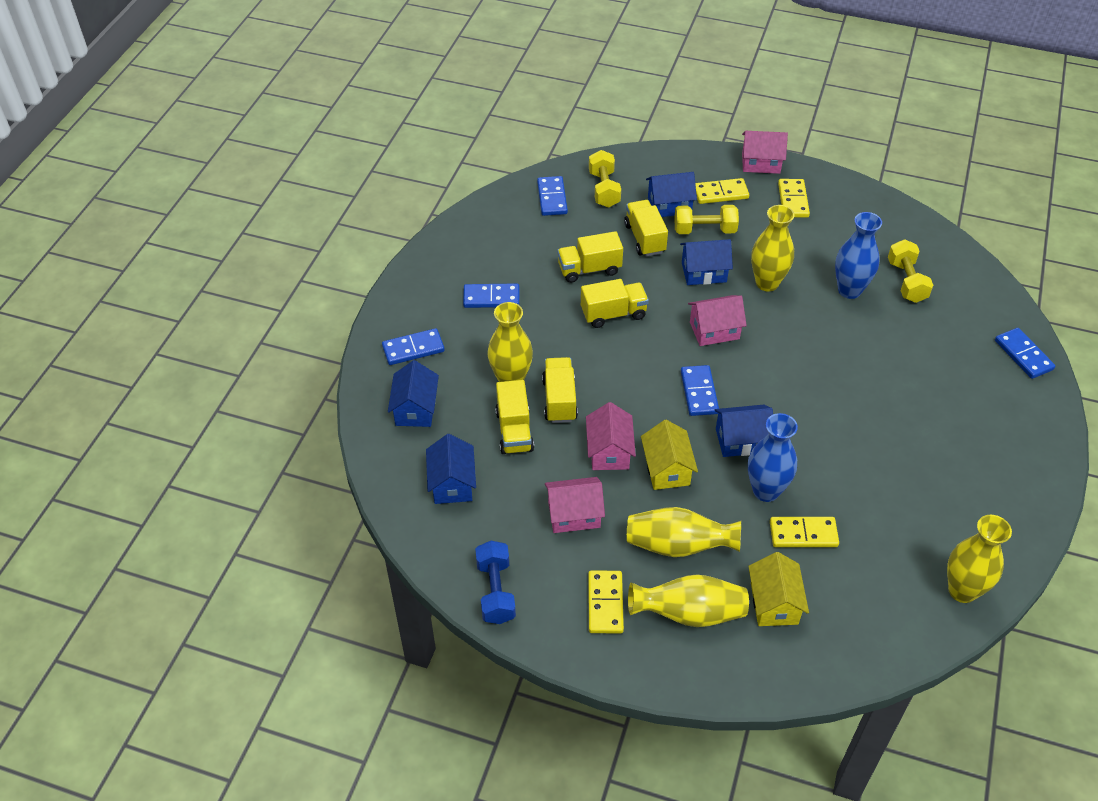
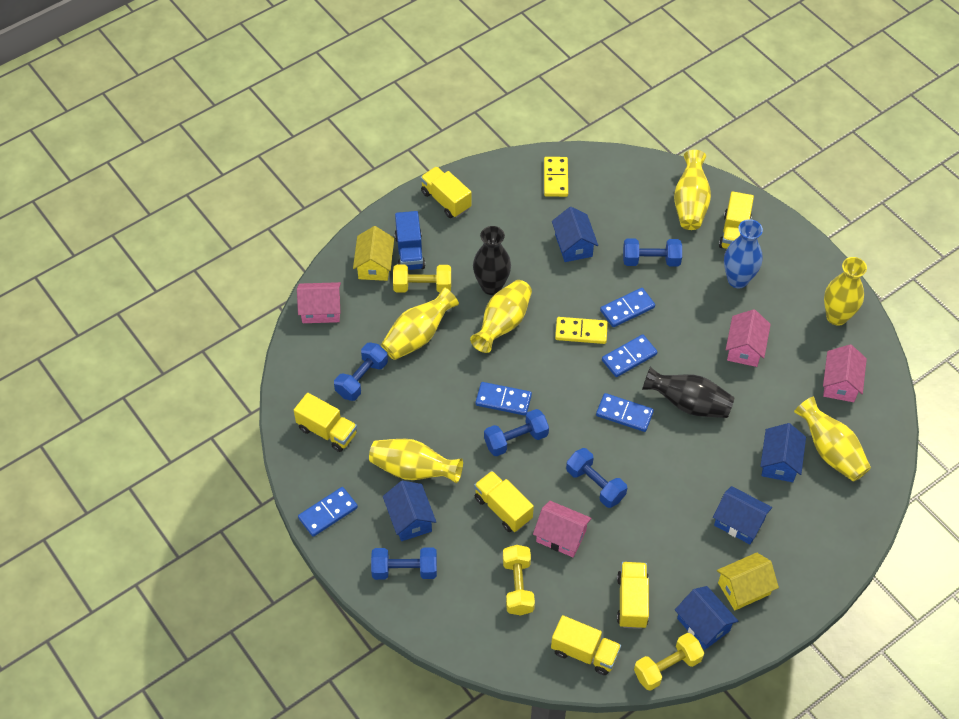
black vase: 0 -> 2
blue dumbbell: 1 -> 5
blue truck: 0 -> 1
blue vase: 2 -> 1
yellow domino: 4 -> 2
yellow truck: 5 -> 6
yellow vase: 5 -> 6

